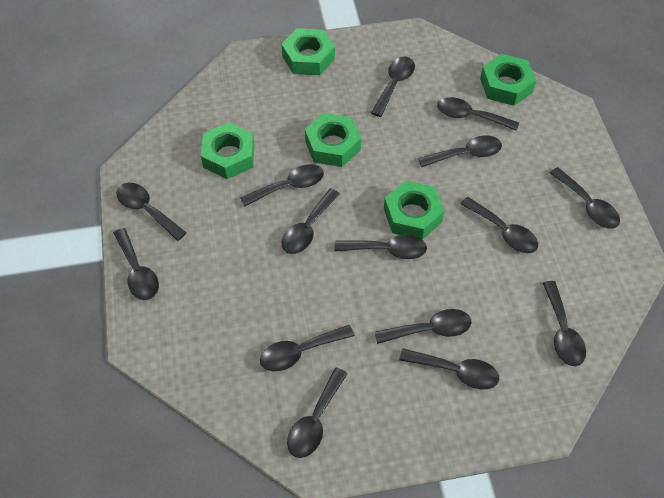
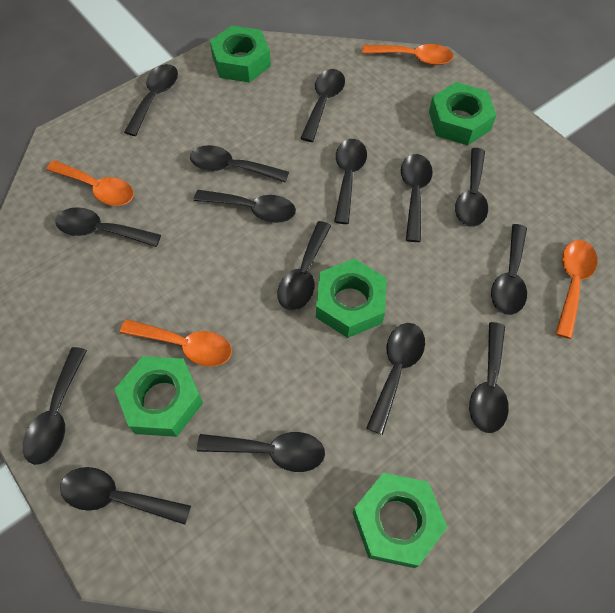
orange spoon: 0 -> 4

